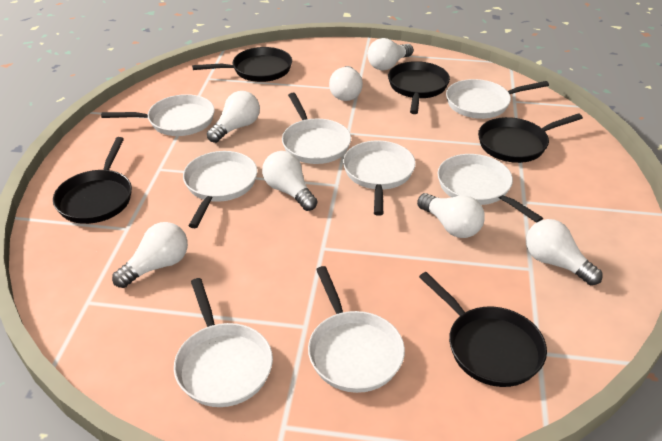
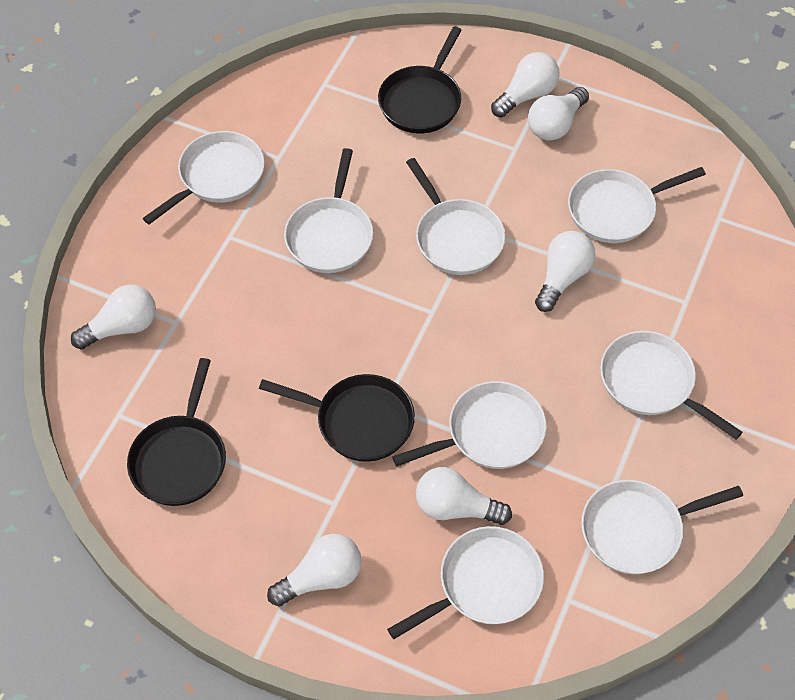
black pan: 5 -> 3
white light bulb: 7 -> 6

